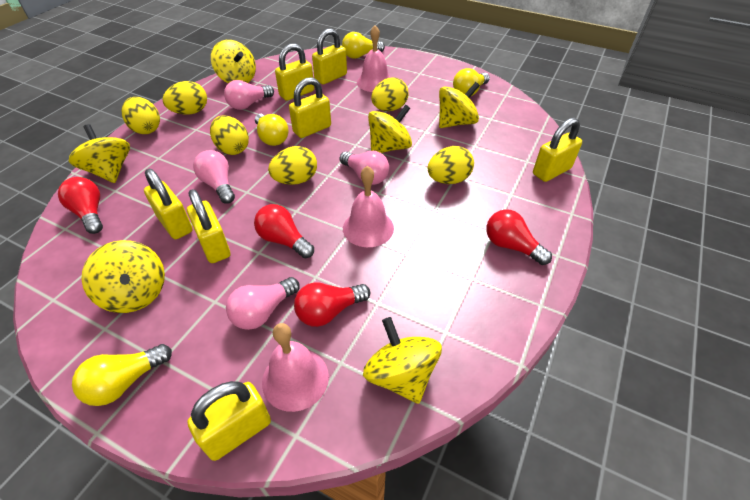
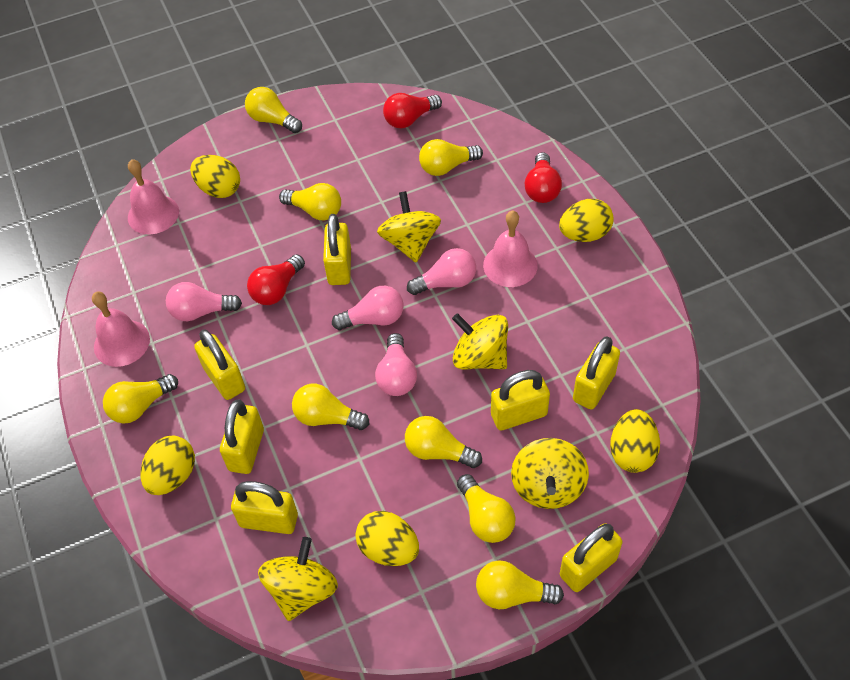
red light bulb: 4 -> 3
yellow egg: 6 -> 5
yellow light bulb: 4 -> 8
yellow spinning top: 6 -> 4

